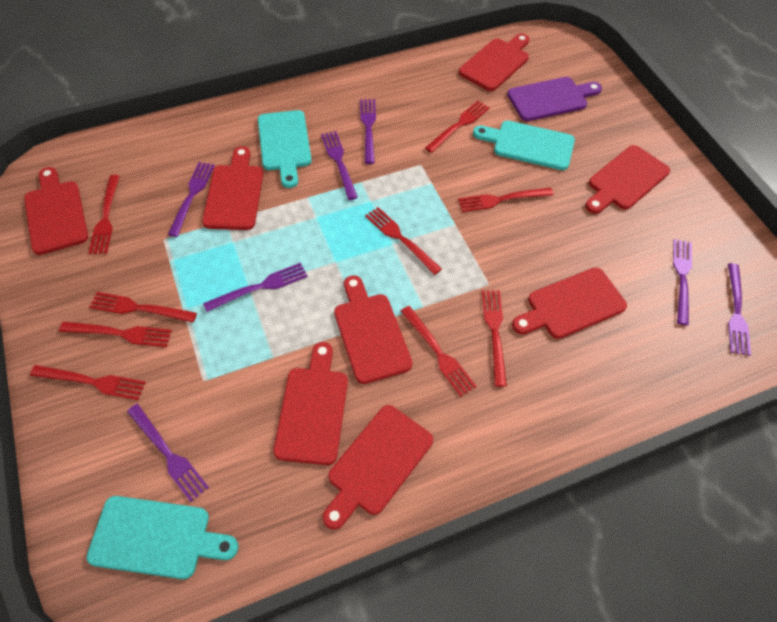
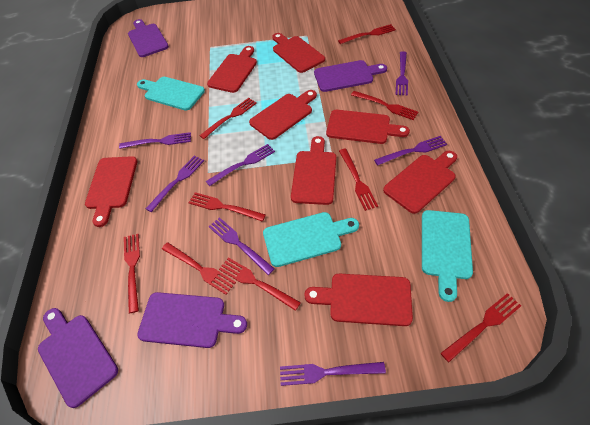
purple cutting board: 1 -> 4

